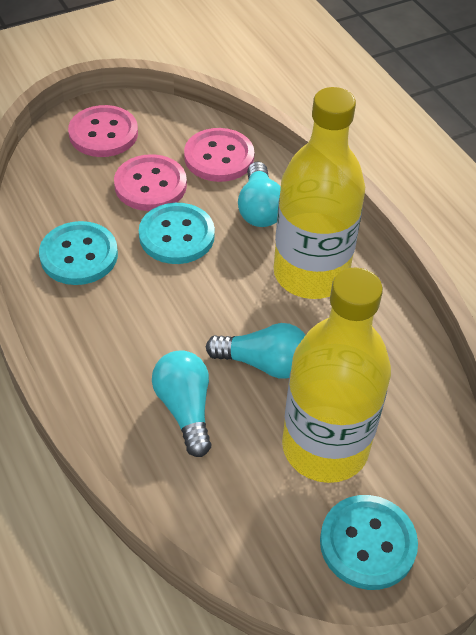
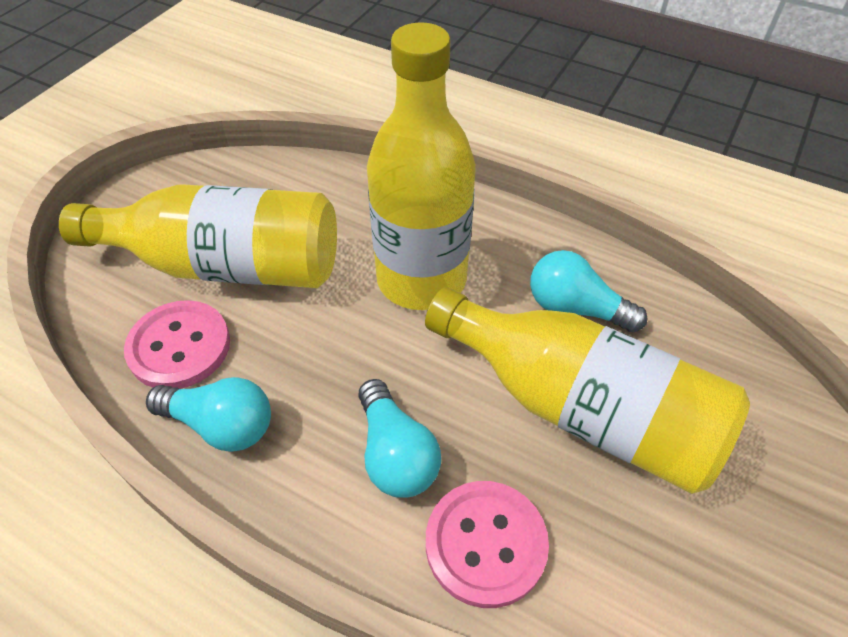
pink button: 3 -> 2
turquoise button: 3 -> 0
yellow bottle: 2 -> 3

